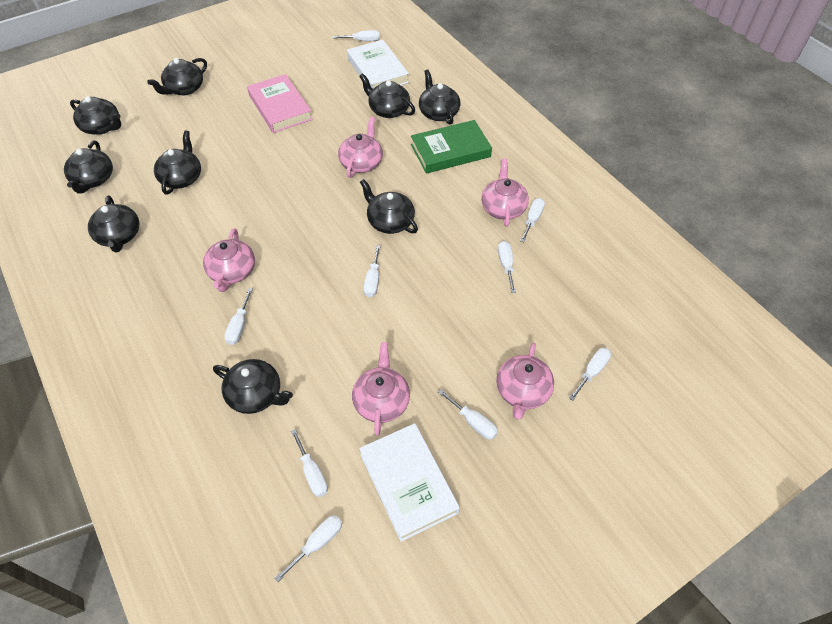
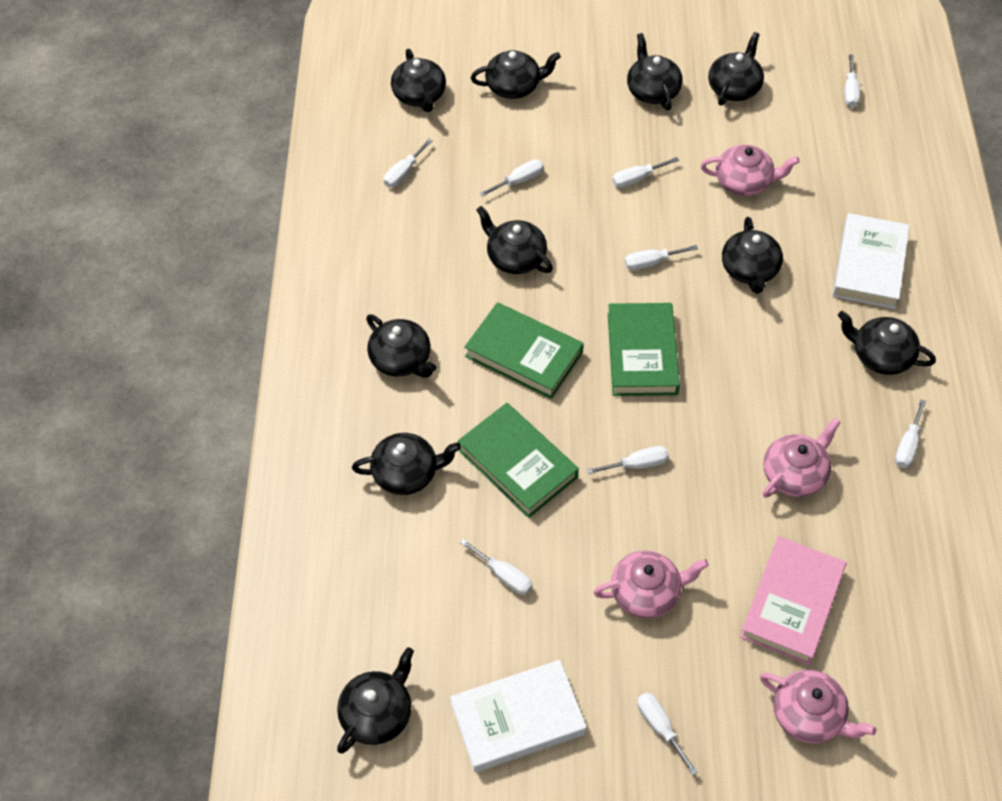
black teapot: 9 -> 10
green book: 1 -> 3
pink teapot: 5 -> 4

